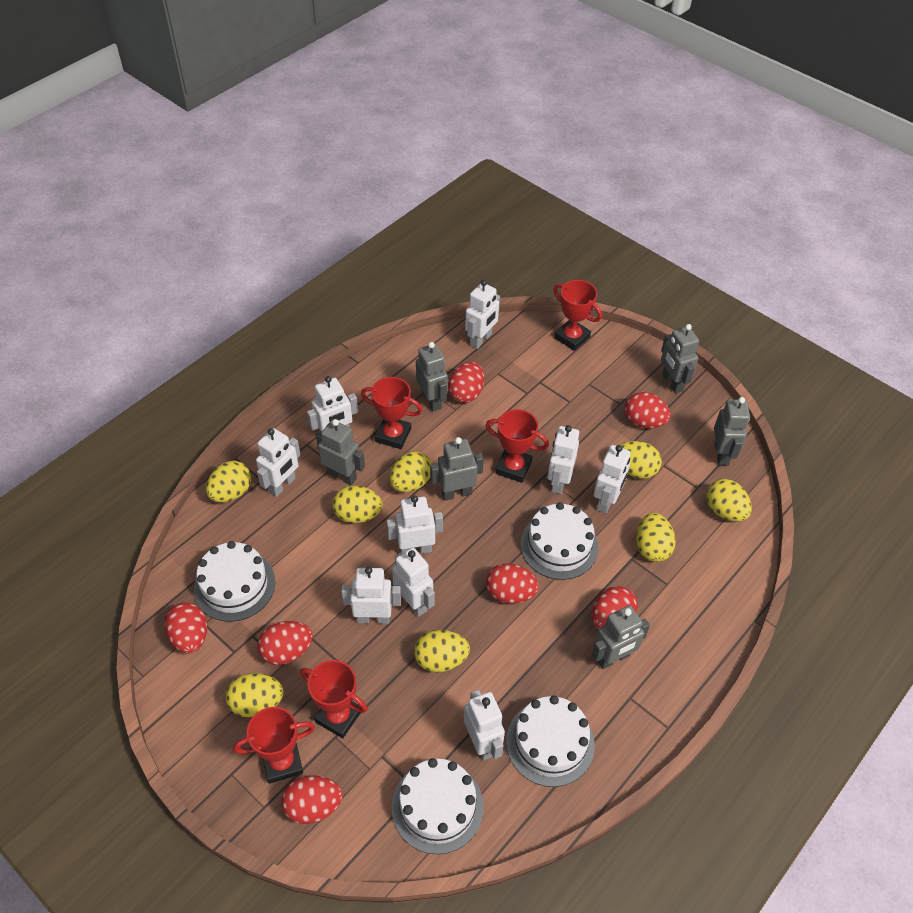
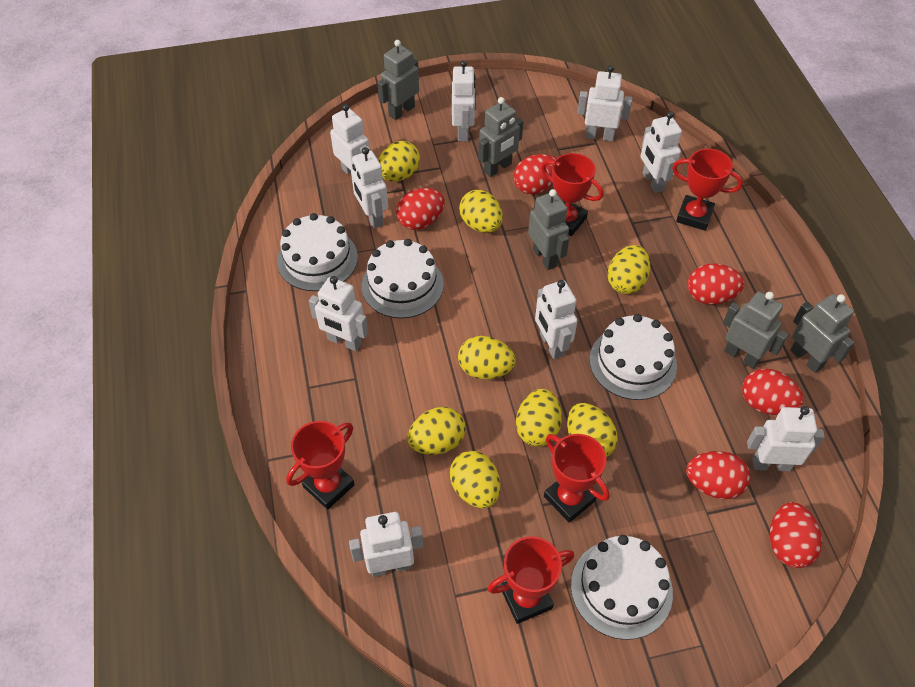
grey robot: 6 -> 5
red egg: 7 -> 6

